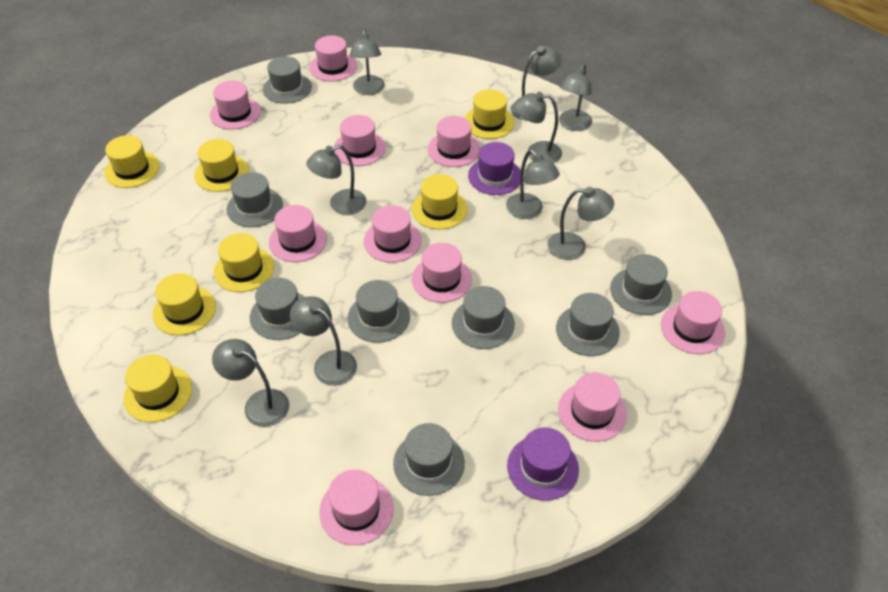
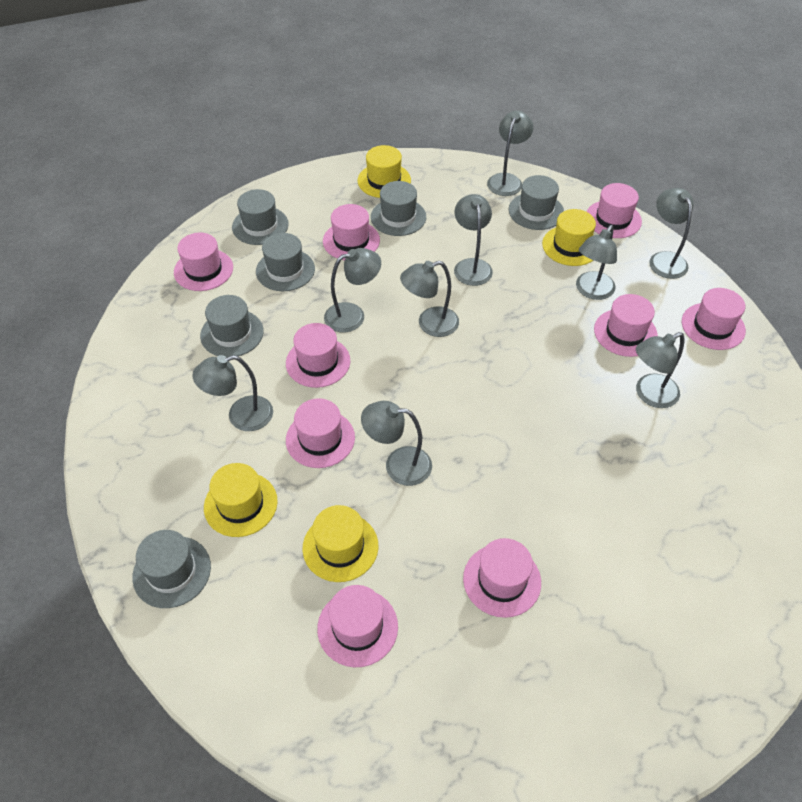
grey hat: 8 -> 6
pink hat: 10 -> 9
purple hat: 2 -> 0
yellow hat: 7 -> 4

